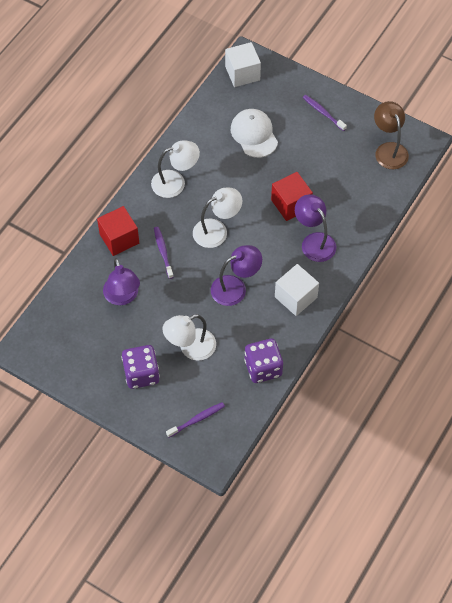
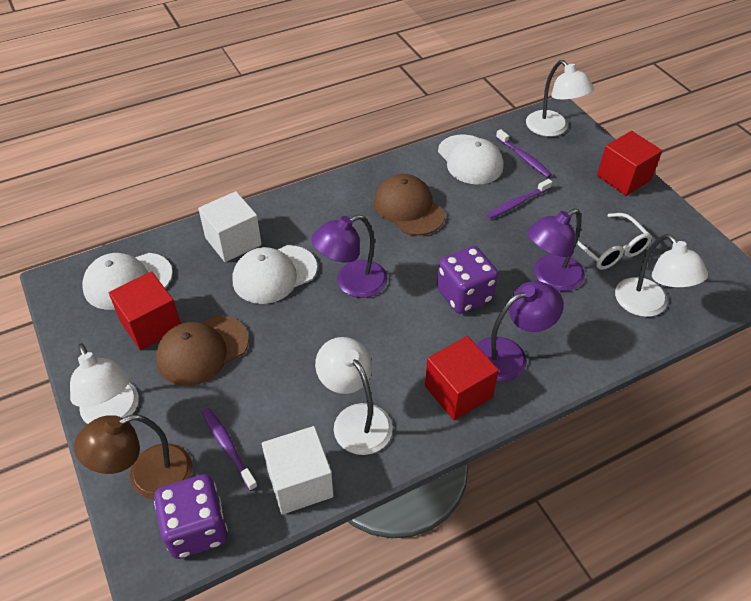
brown cap: 0 -> 2
red cube: 2 -> 3
white cap: 1 -> 3
white glasses: 0 -> 1
white lamp: 3 -> 4

